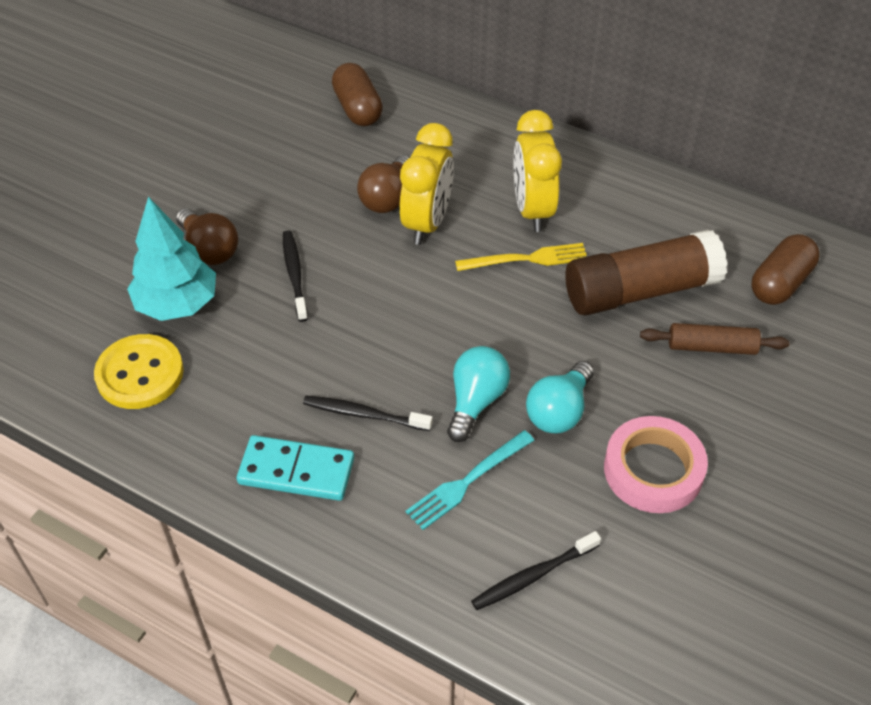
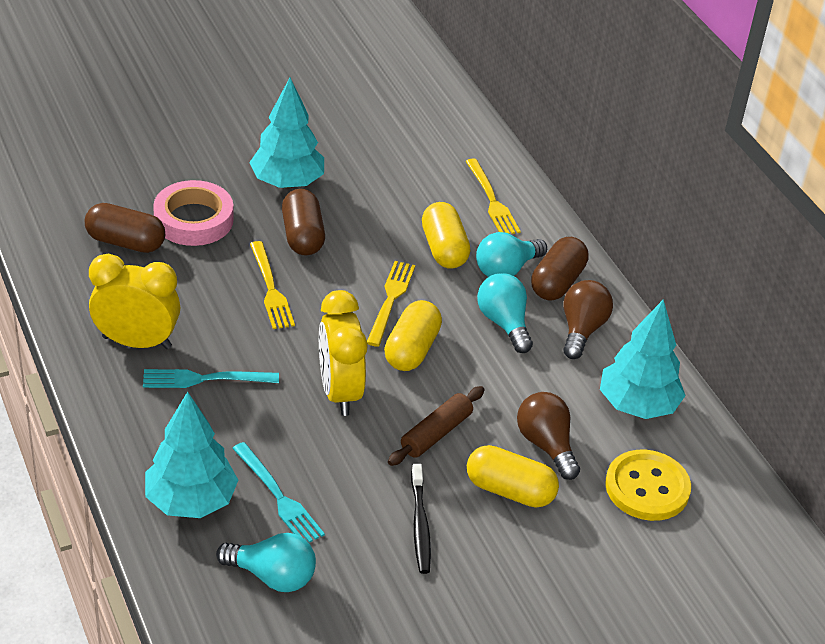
black toothbrush: 3 -> 1
brown capsule: 2 -> 3
brown glue stick: 1 -> 0
turquoise domino: 1 -> 0
turquoise fork: 1 -> 2
turquoise light bulb: 2 -> 3
turquoise tree: 1 -> 3
yellow capsule: 0 -> 3
yellow fork: 1 -> 3

